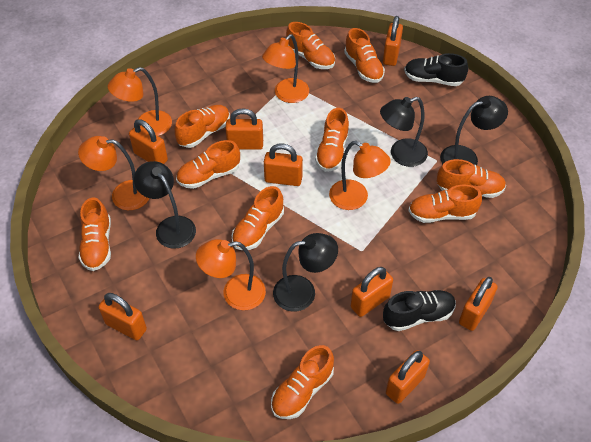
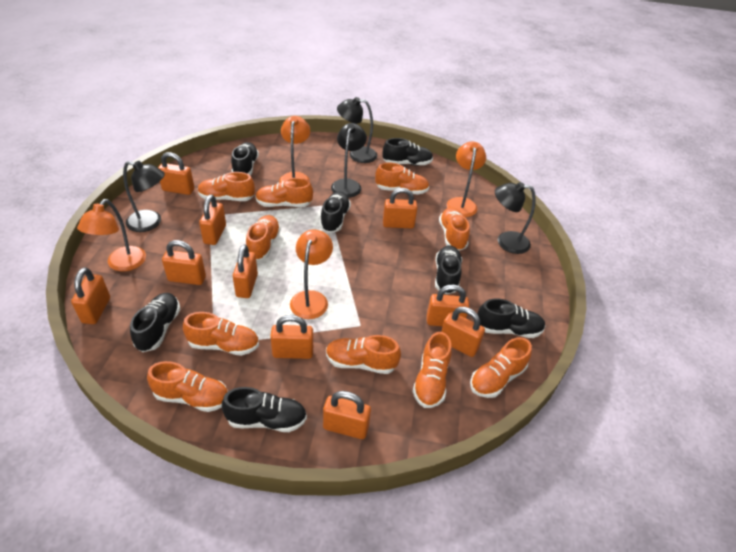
black shoe: 2 -> 7
orange lamp: 5 -> 4
orange padlock: 8 -> 10

